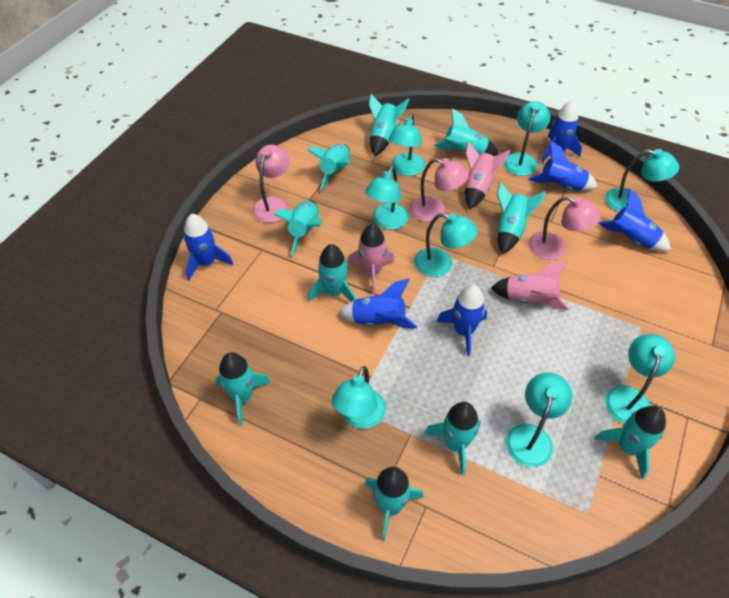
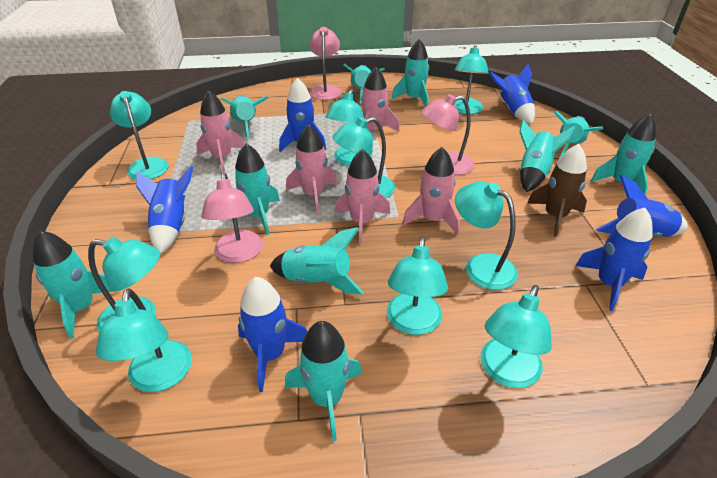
brown rocket: 0 -> 1
pink rocket: 3 -> 5
turquoise lamp: 8 -> 9

